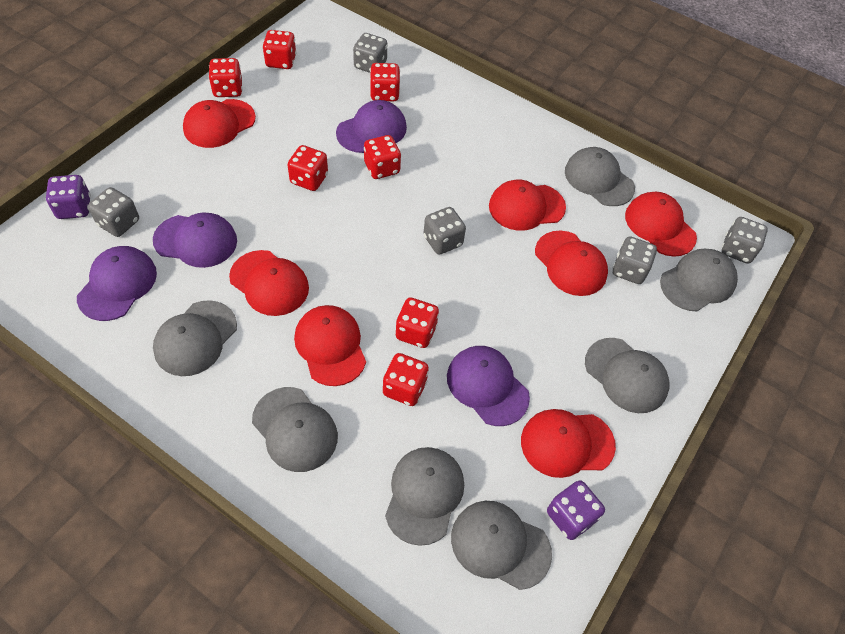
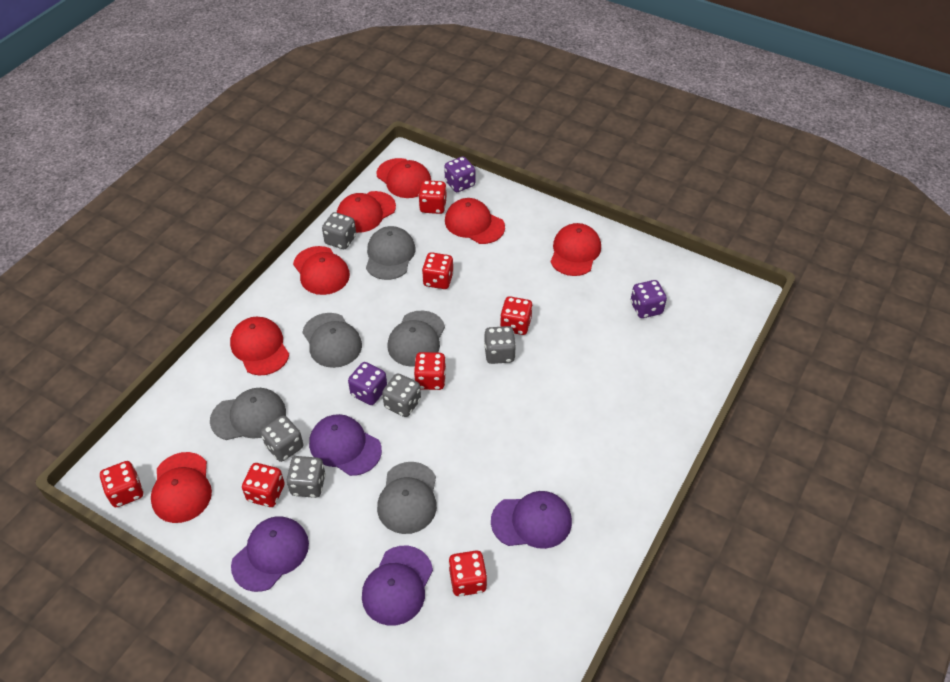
grey cap: 7 -> 5
purple dice: 2 -> 3

